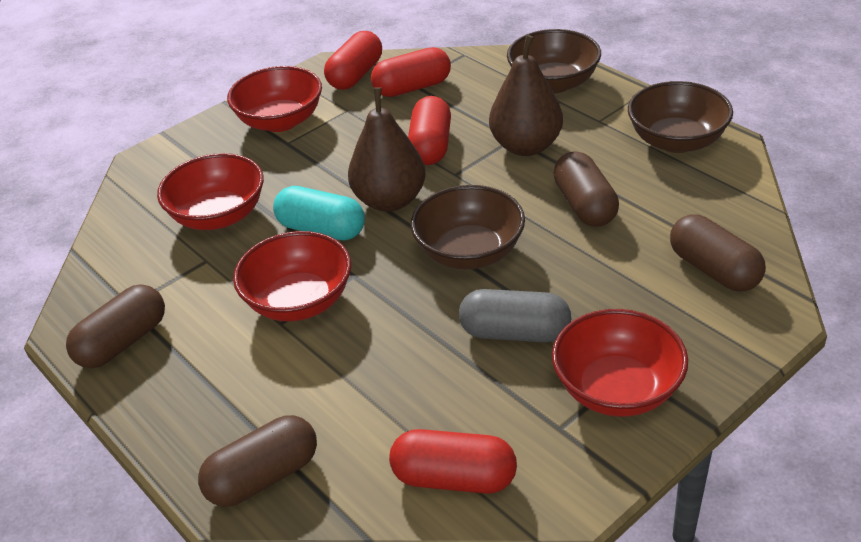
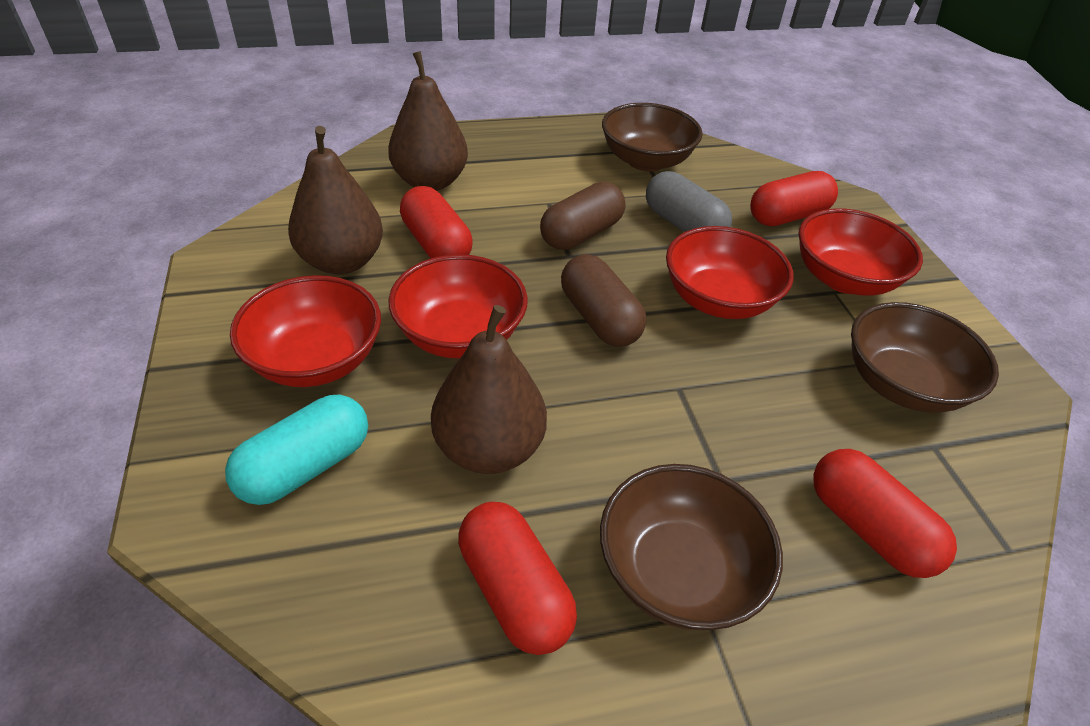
brown capsule: 4 -> 2
brown pear: 2 -> 3

